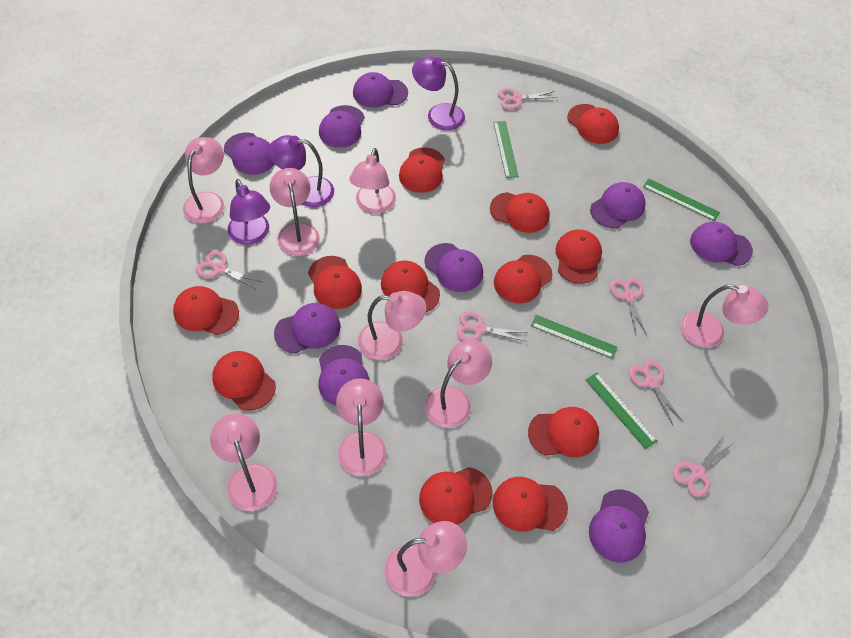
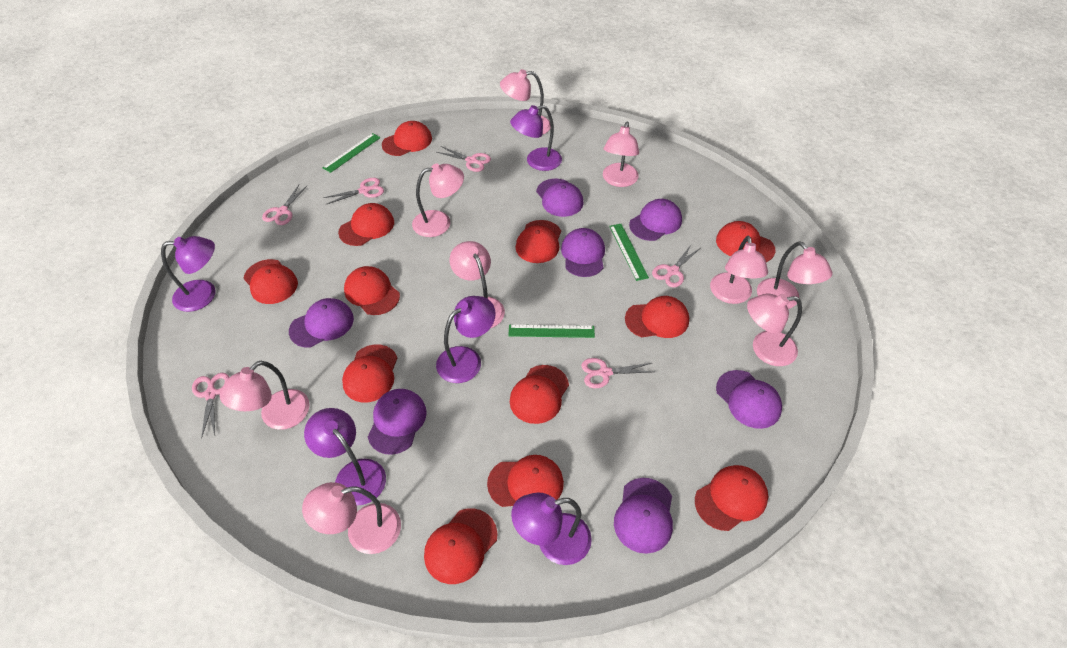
green ruler: 4 -> 3
purple cap: 9 -> 7
purple lamp: 3 -> 5

